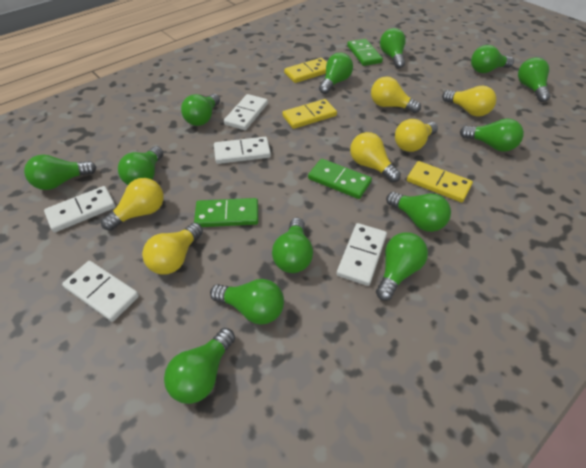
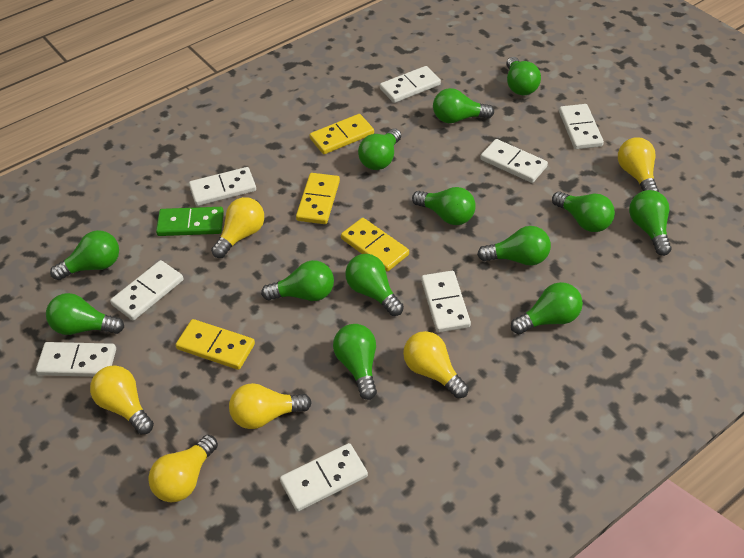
green domino: 3 -> 1
white domino: 5 -> 8
yellow domino: 3 -> 4

